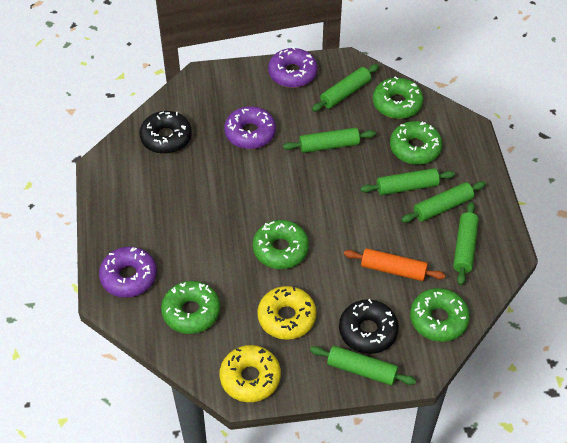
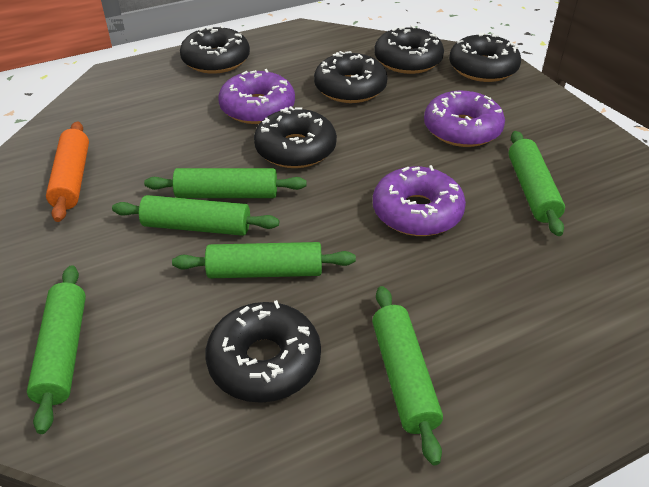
black donut: 2 -> 6
green donut: 5 -> 0
yellow donut: 2 -> 0

